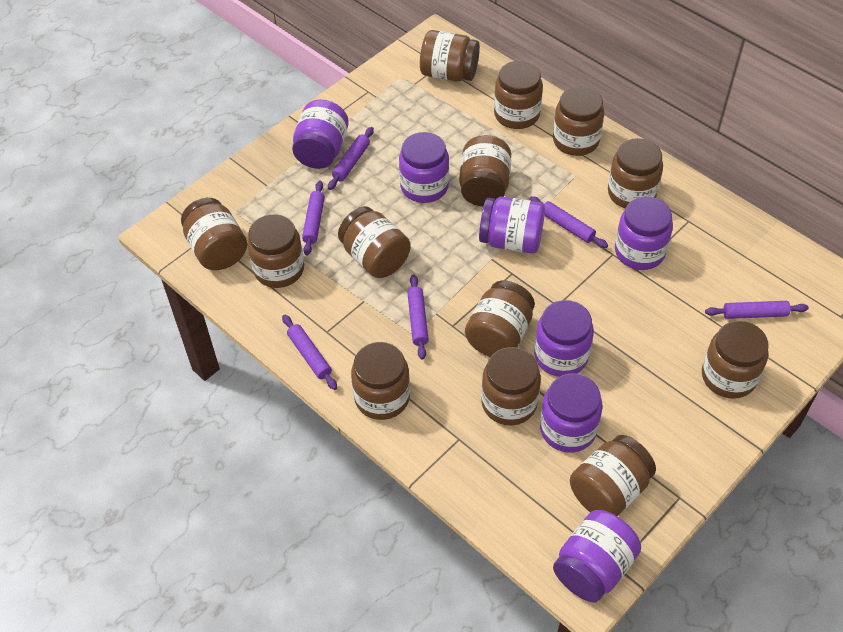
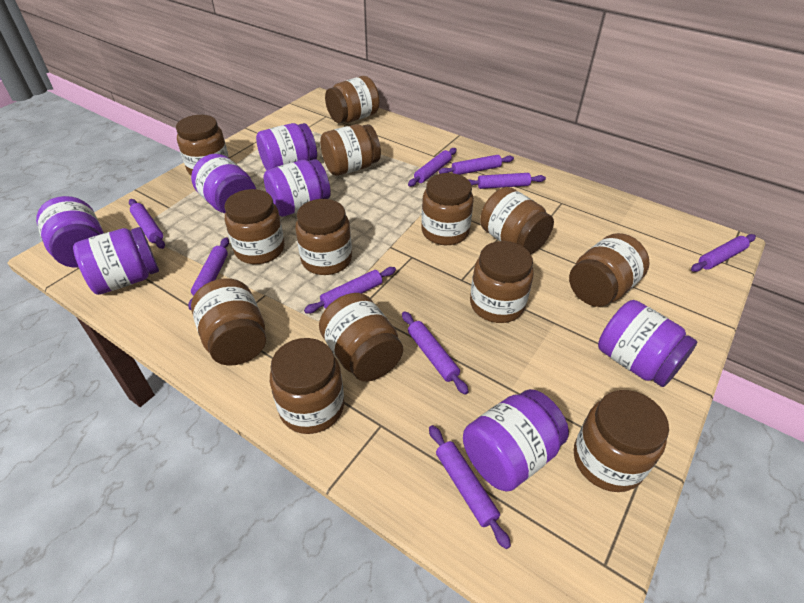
purple rolling pin: 6 -> 9

